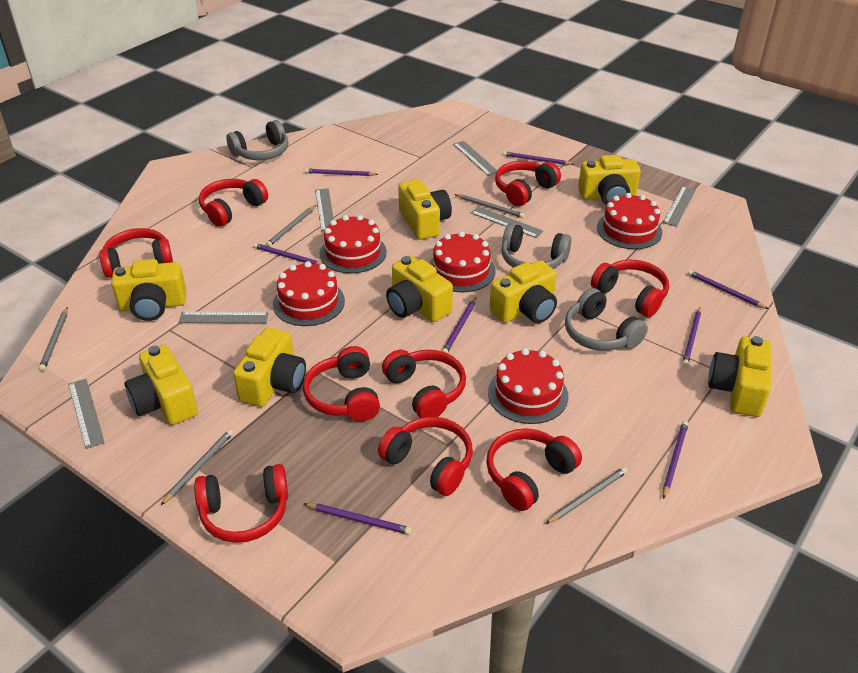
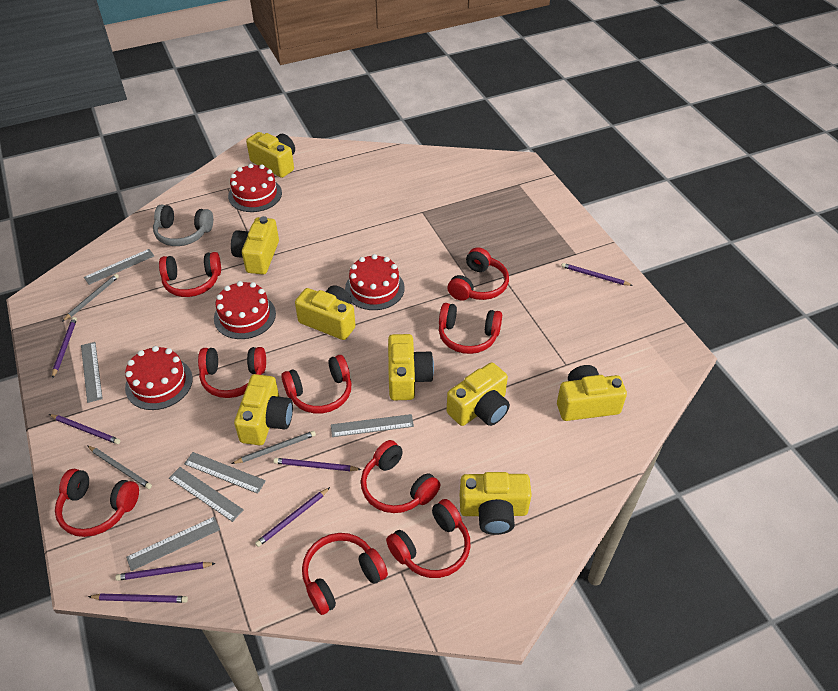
grey headphones: 3 -> 1
grey pencil: 5 -> 3
purple pencil: 8 -> 7
red cake: 5 -> 4

